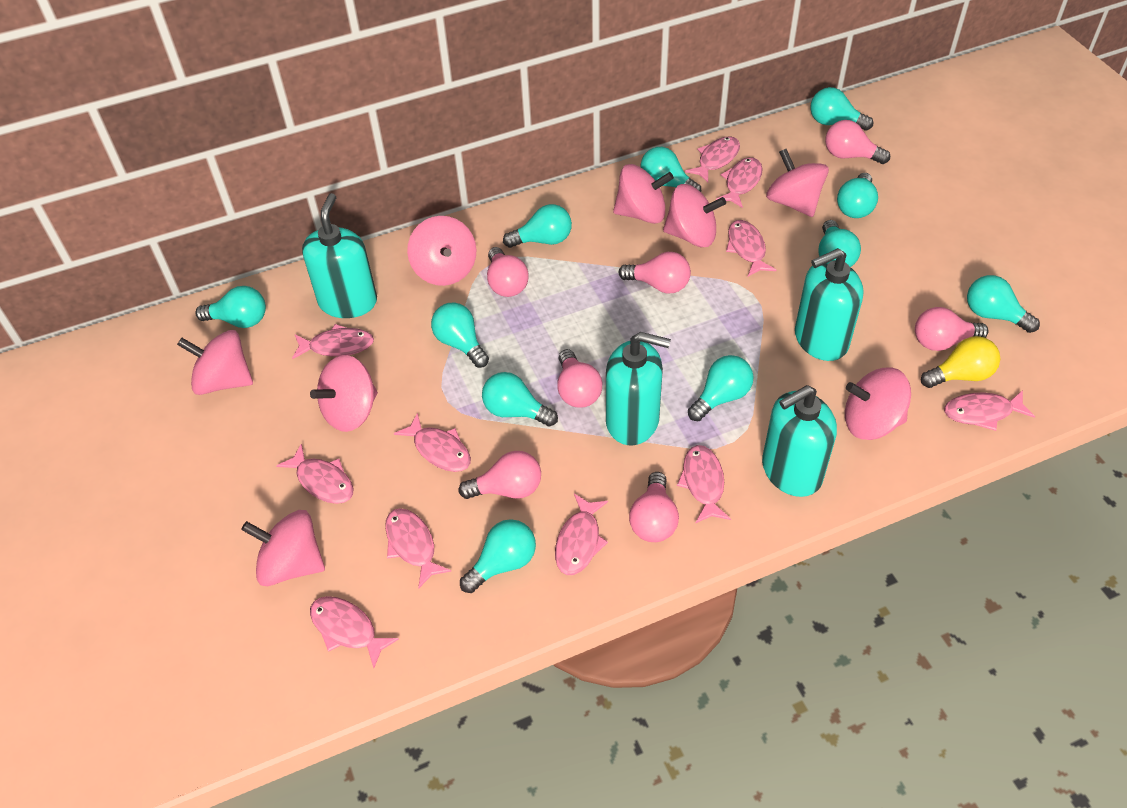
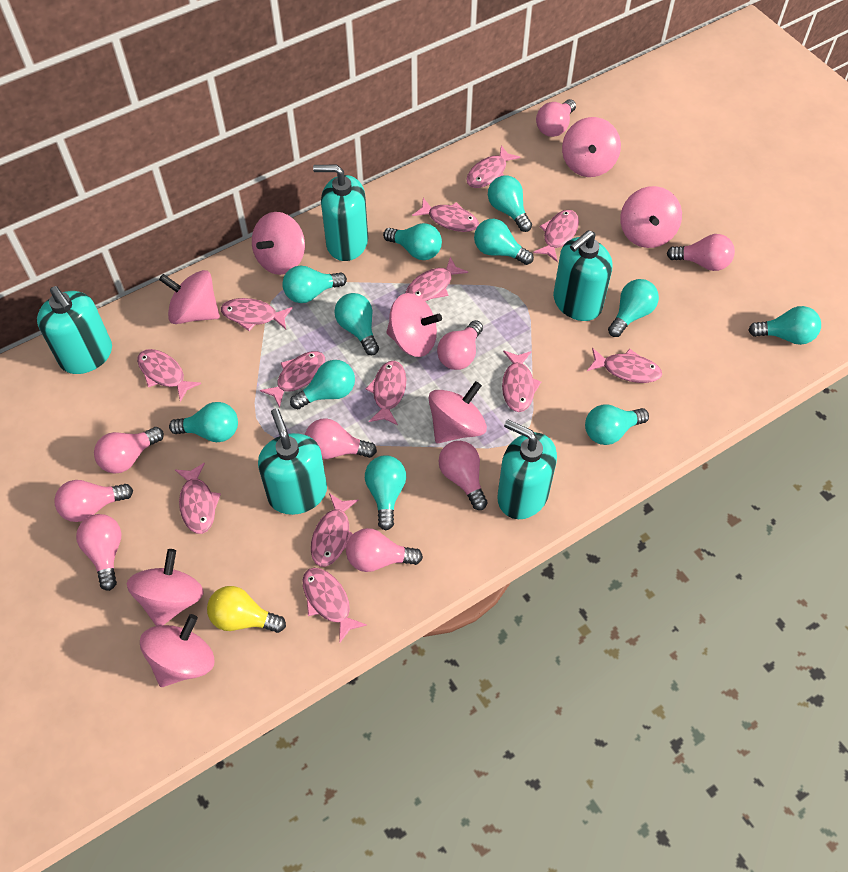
pink fish: 11 -> 13
pink light bulb: 7 -> 9
turquoise soap dispenser: 4 -> 5

